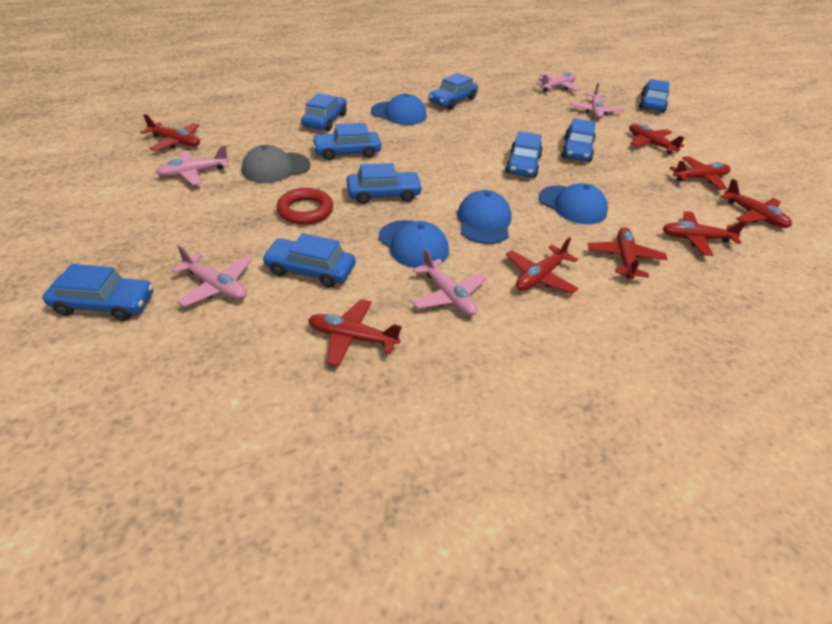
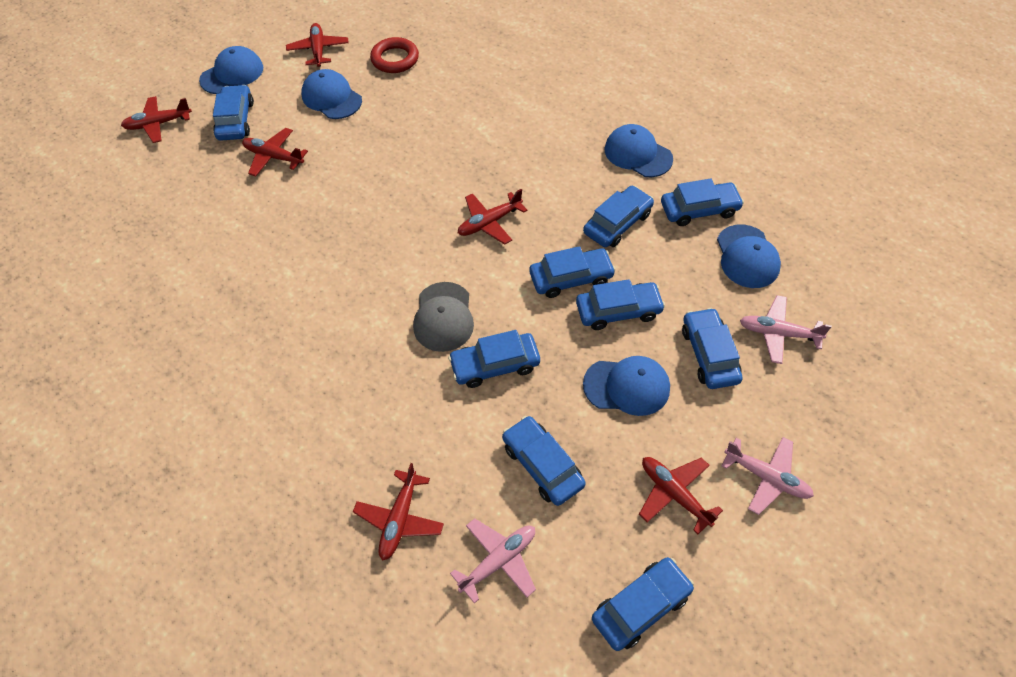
blue cap: 4 -> 5
pink plane: 5 -> 3
red plane: 8 -> 6

